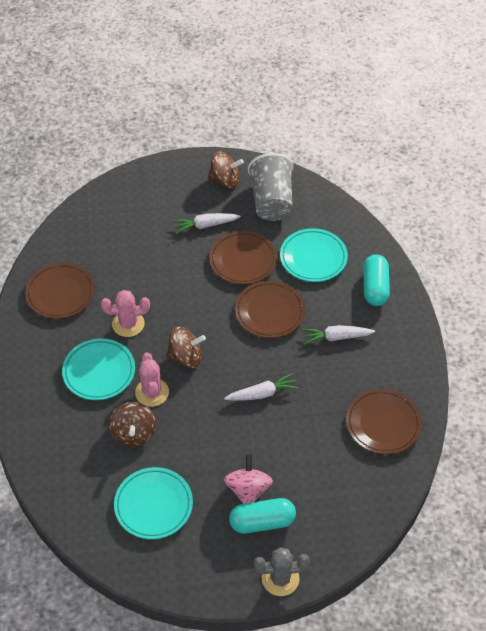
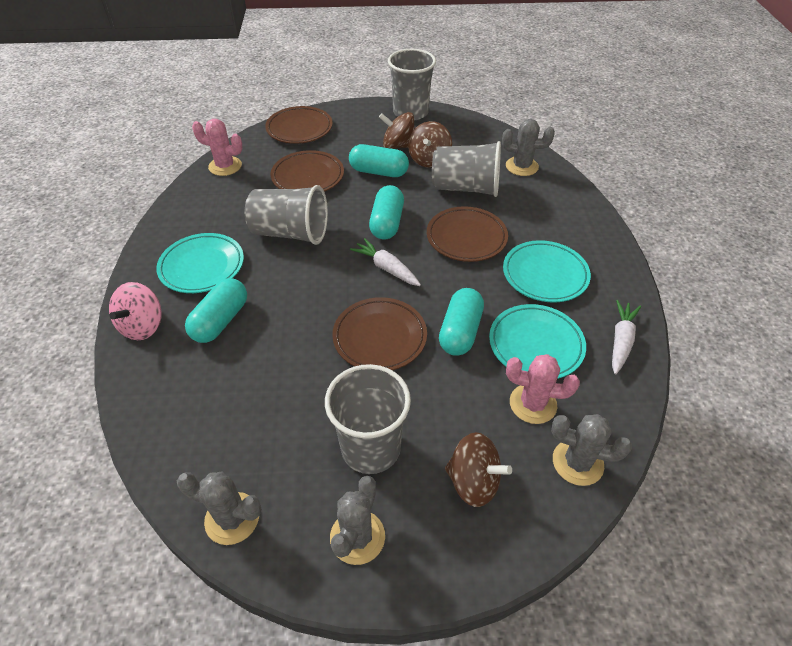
grey cactus: 1 -> 4
grey cup: 1 -> 4
turquoise capsule: 2 -> 4
white carrot: 3 -> 2

